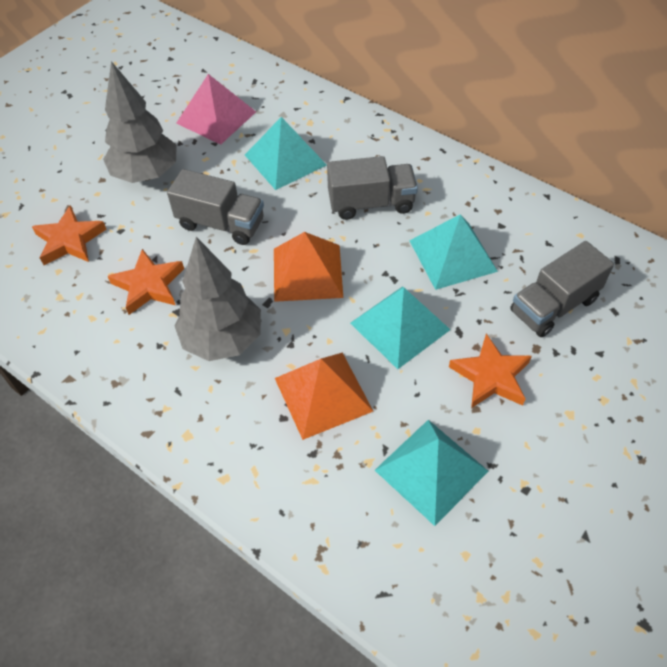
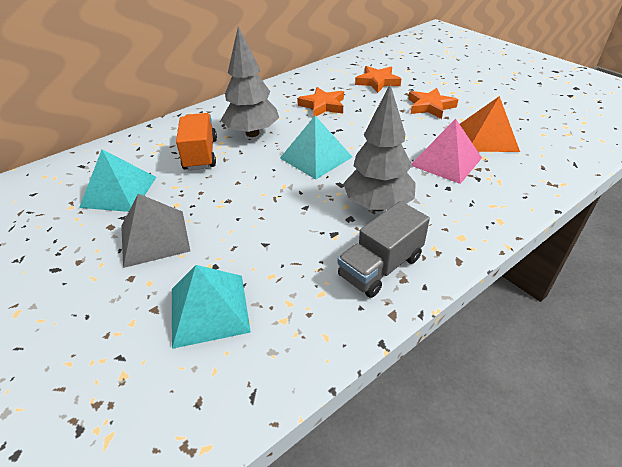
grey pyramid: 0 -> 1
grey truck: 3 -> 1
orange pyramid: 2 -> 1
orange truck: 0 -> 1
turquoise pyramid: 4 -> 3

